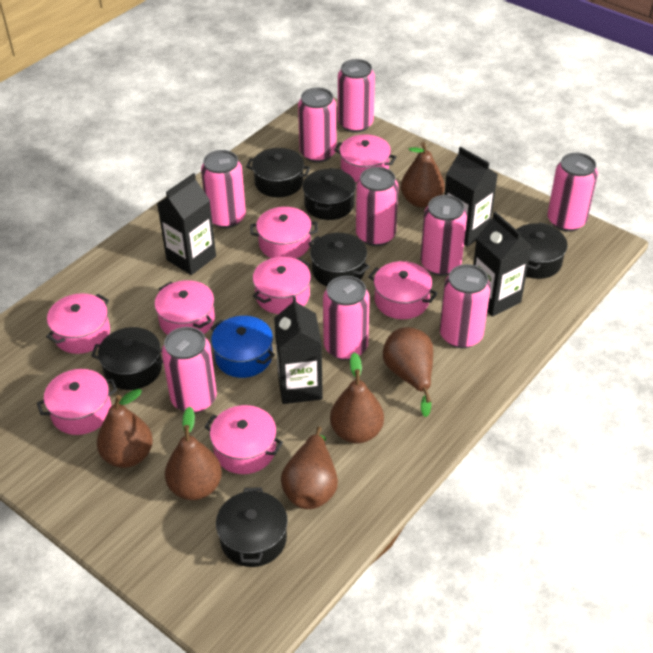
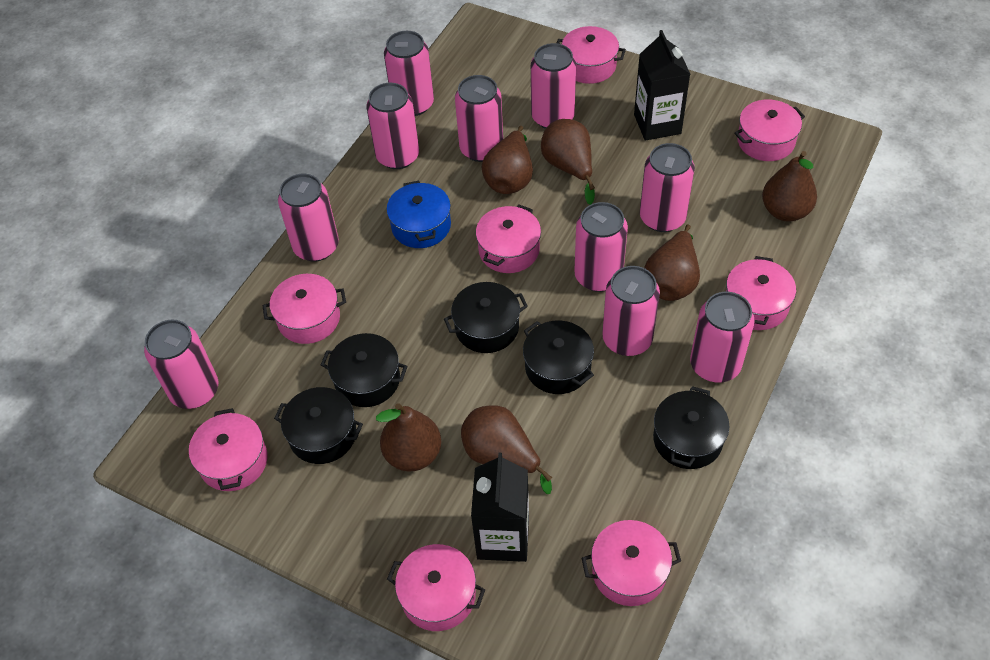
black carton: 4 -> 2
black pot: 6 -> 5
pink can: 9 -> 10

